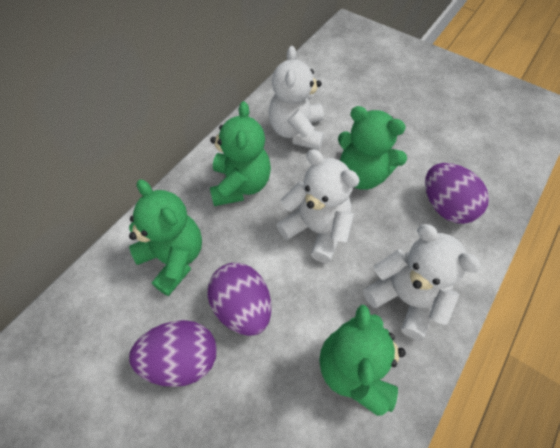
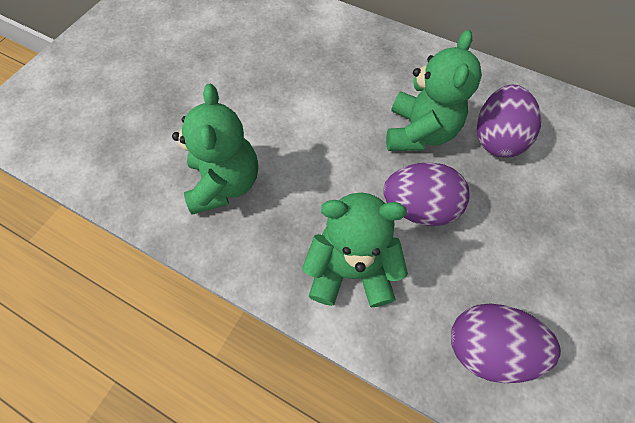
green teddy bear: 4 -> 3
white teddy bear: 3 -> 0

